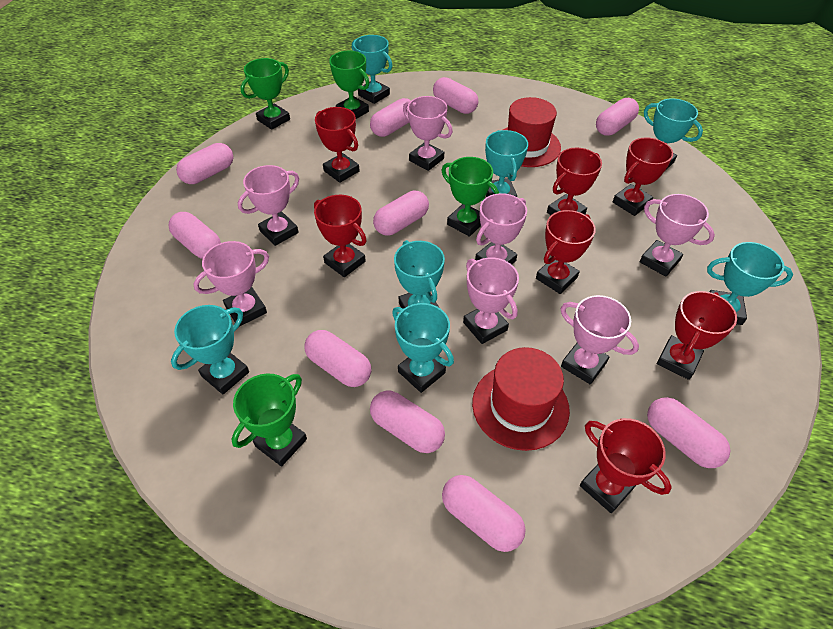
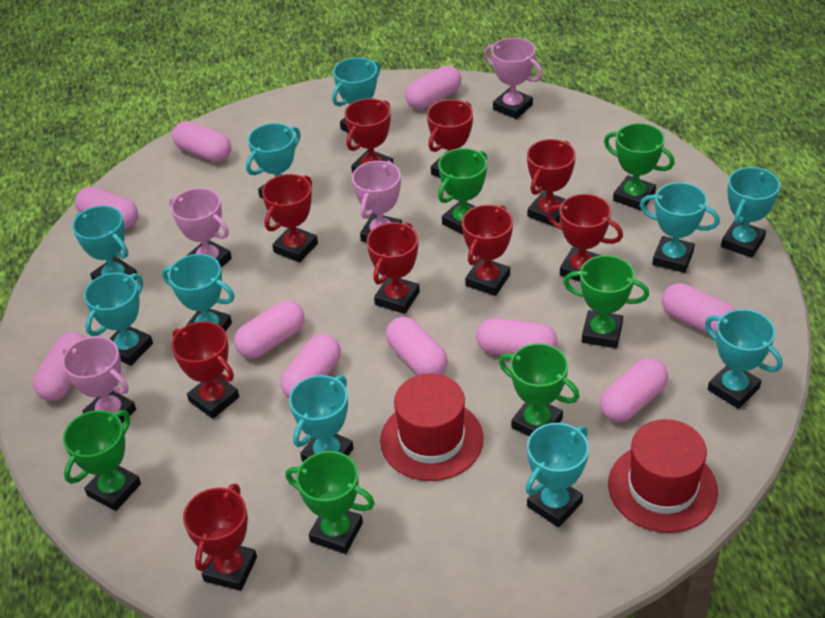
green trophy: 4 -> 6
pink trophy: 7 -> 4
red trophy: 7 -> 9
turquoise trophy: 7 -> 10

